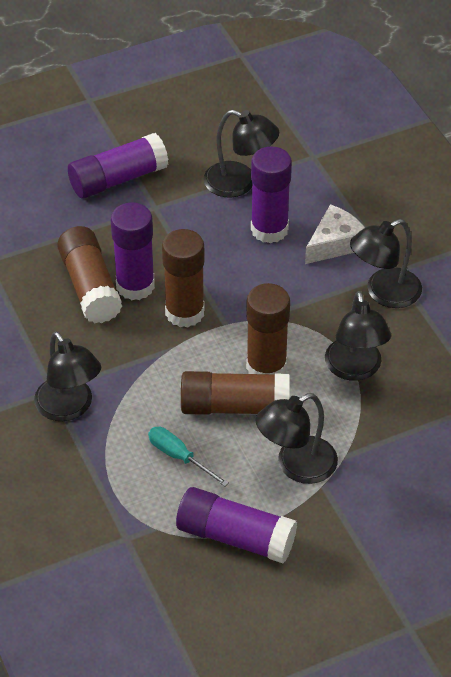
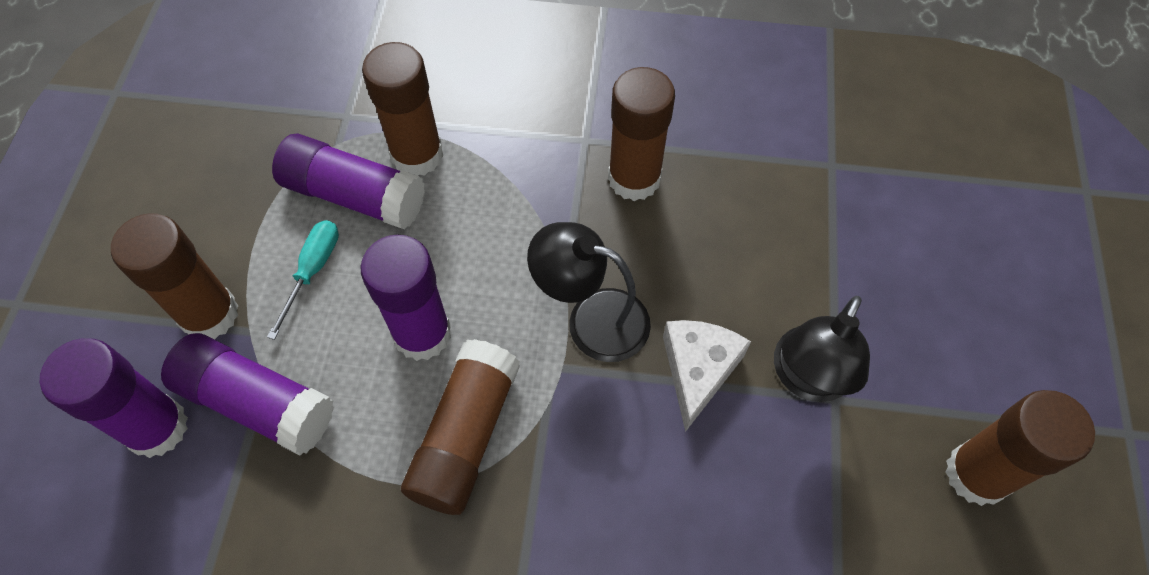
black lamp: 5 -> 2
brown glue stick: 4 -> 5

